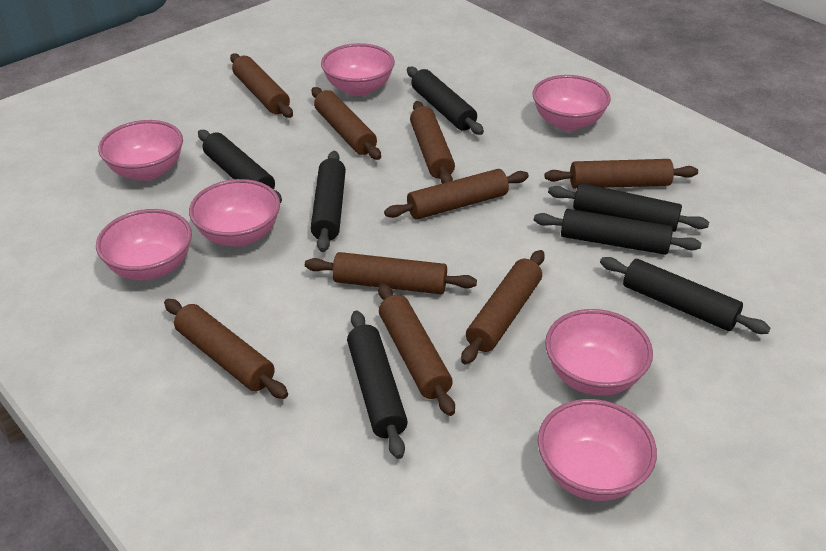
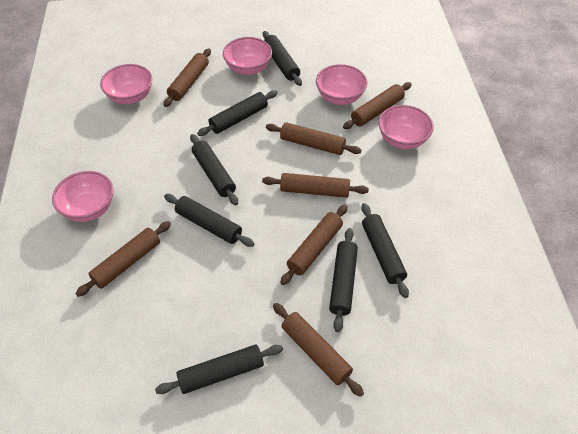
brown rolling pin: 9 -> 7
pink bowl: 7 -> 5

